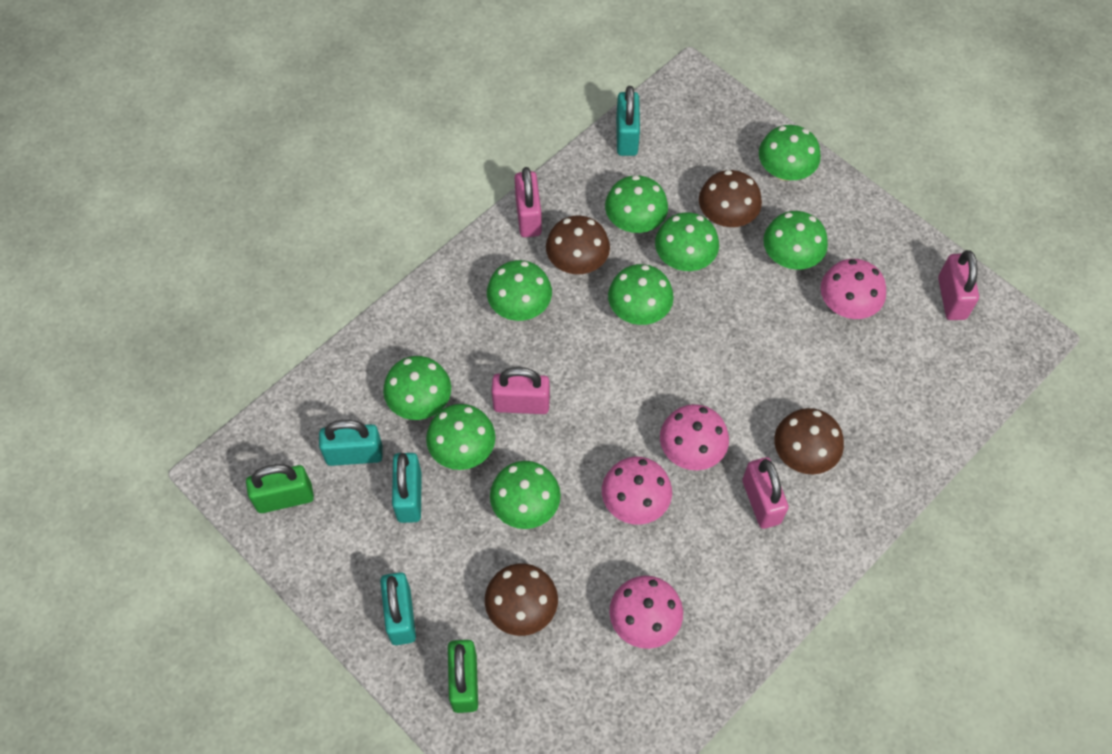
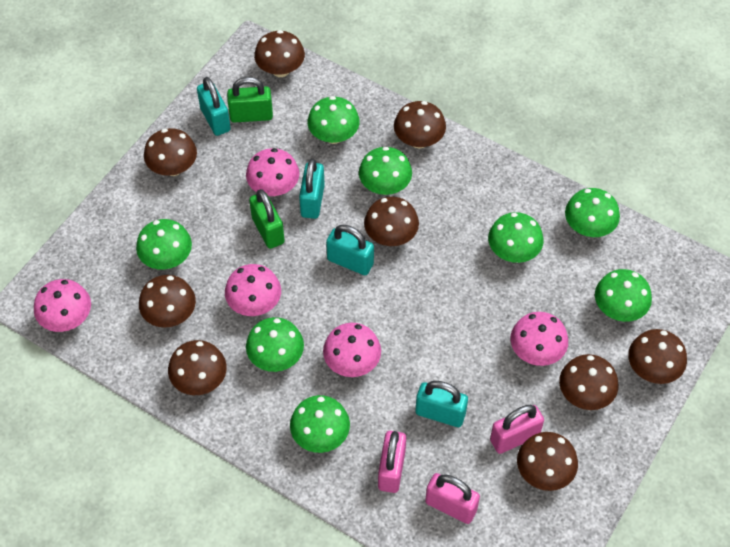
brown mushroom: 4 -> 9
green mushroom: 9 -> 8
pink mushroom: 4 -> 5
pink padlock: 4 -> 3

